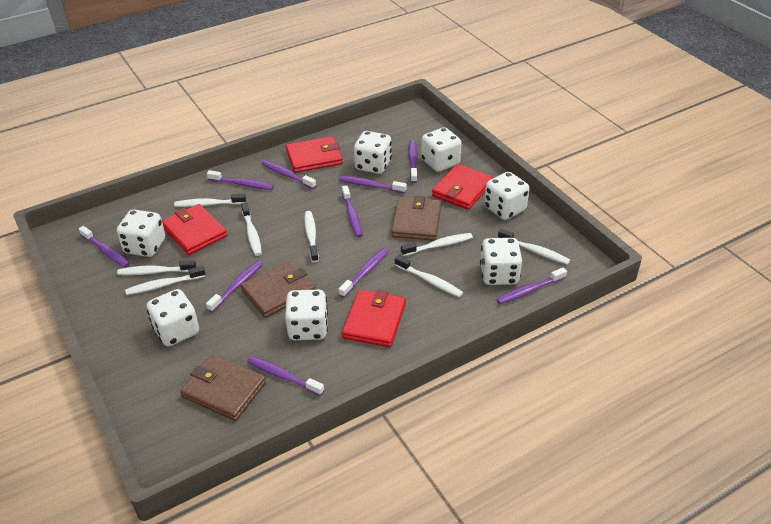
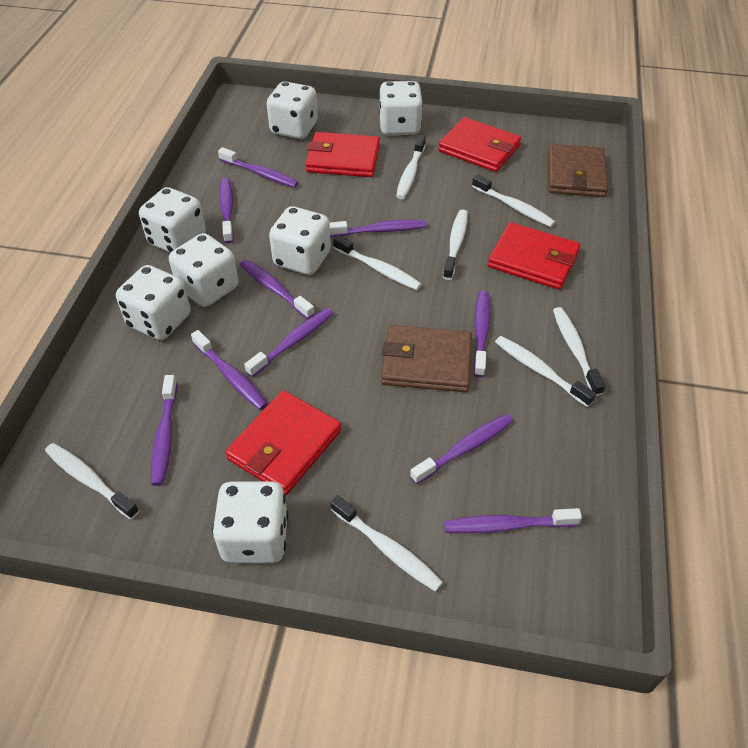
brown wallet: 3 -> 2

